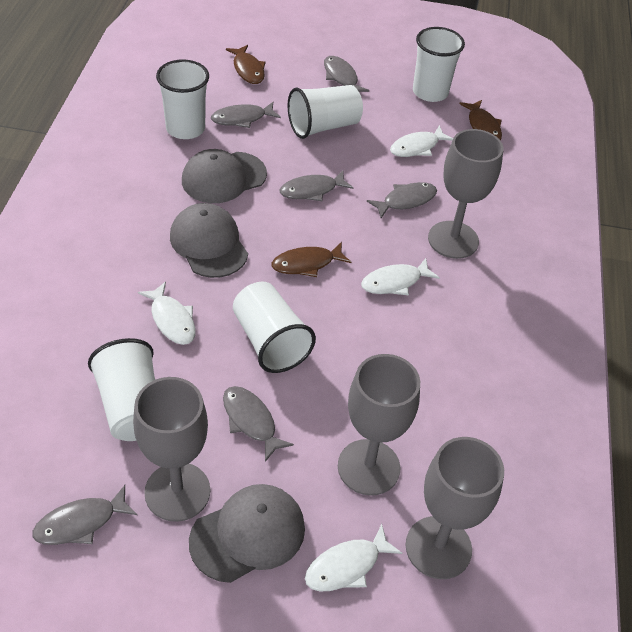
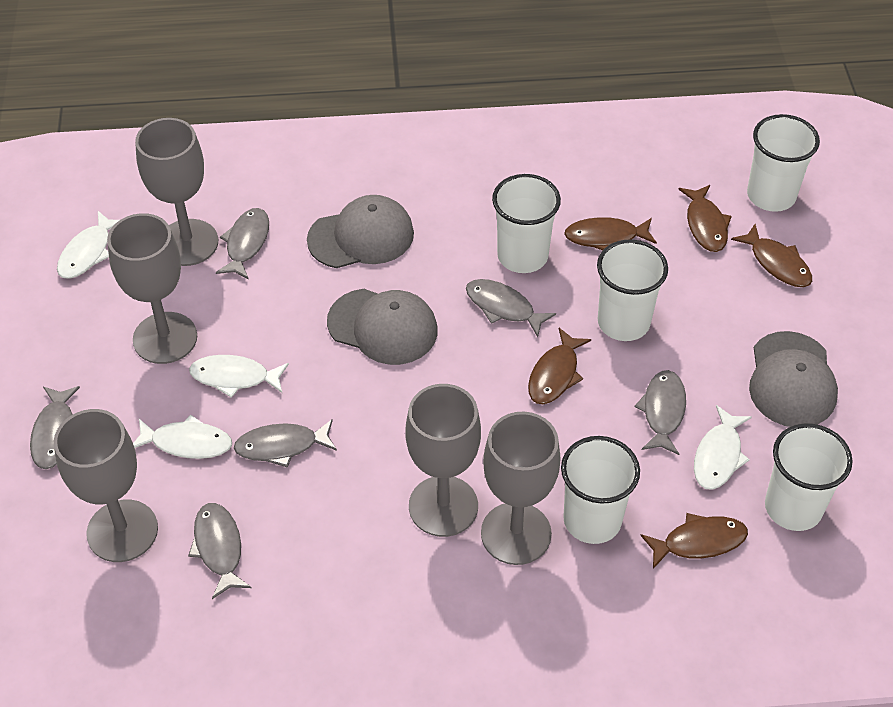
brown fish: 3 -> 5
grey goblet: 4 -> 5

